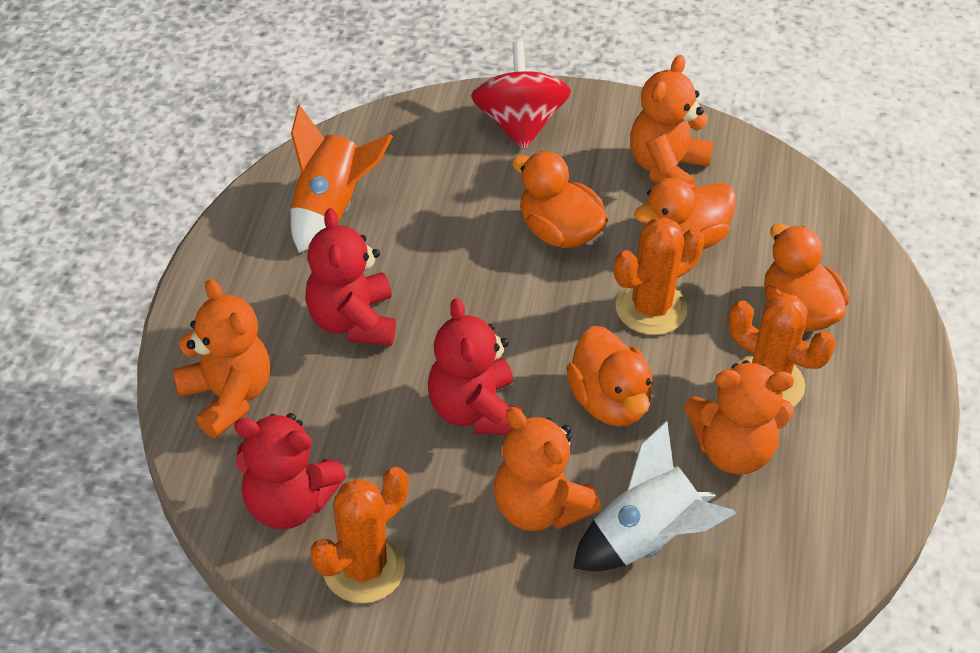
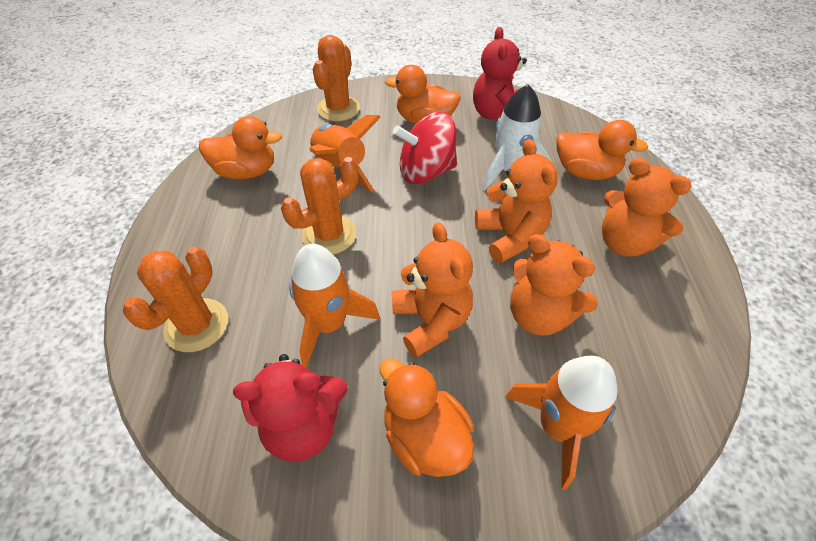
orange rocket: 1 -> 3
red teddy bear: 3 -> 2

